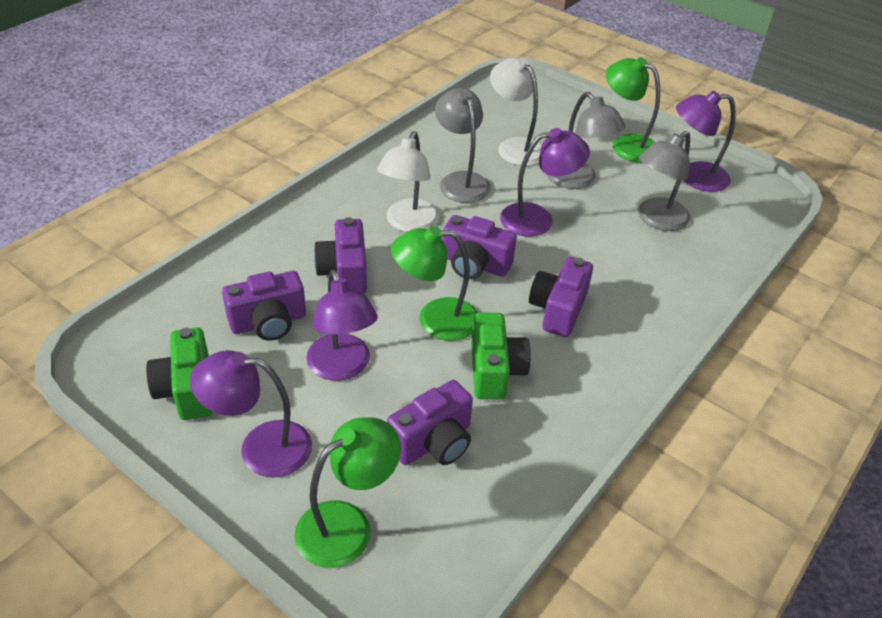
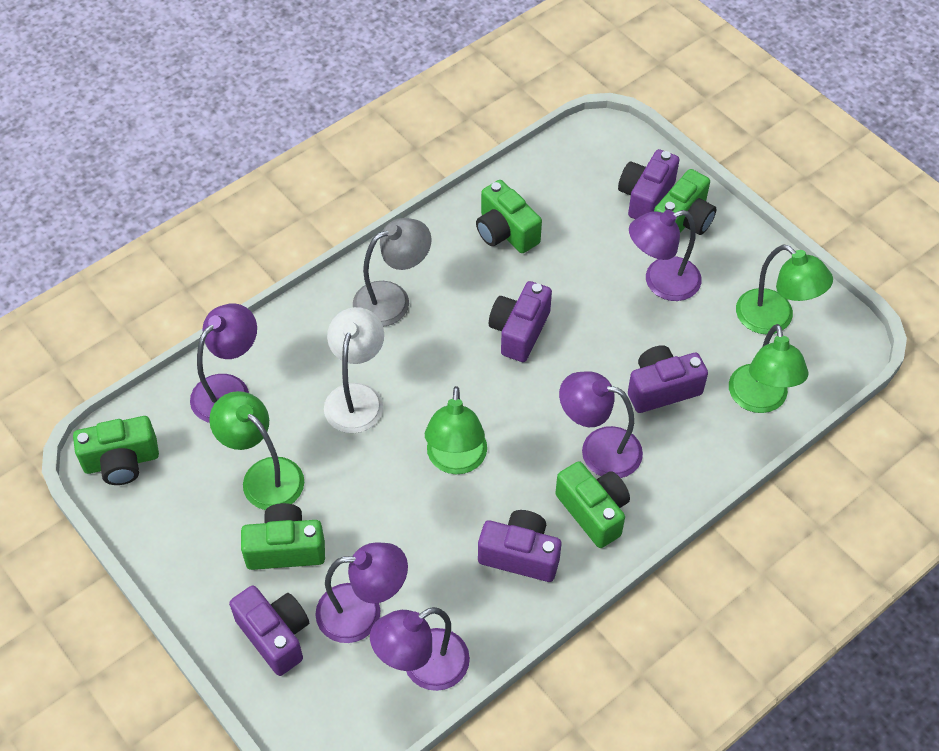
green camera: 2 -> 5
green lamp: 3 -> 4
grey lamp: 3 -> 1
purple lamp: 4 -> 5
white lamp: 2 -> 1

